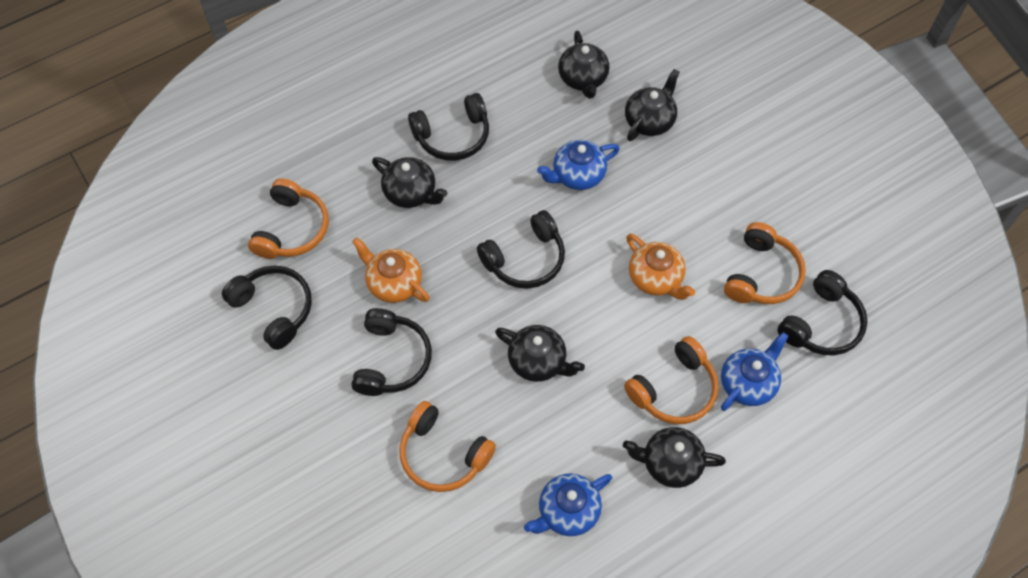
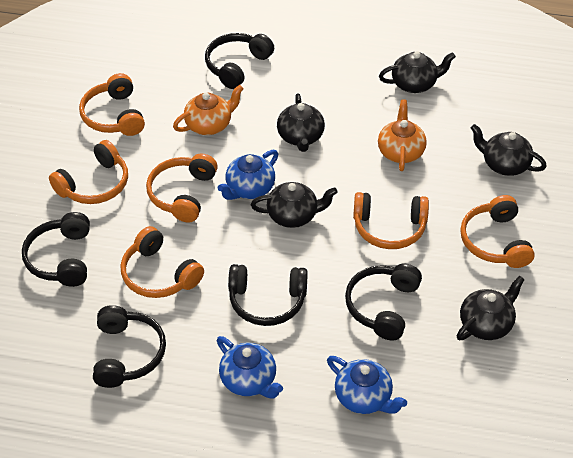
orange headphones: 4 -> 6

